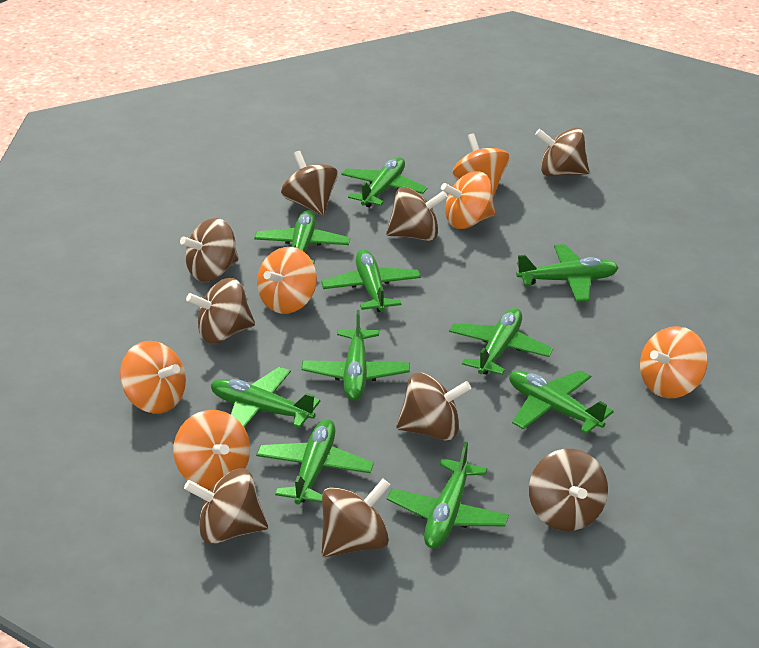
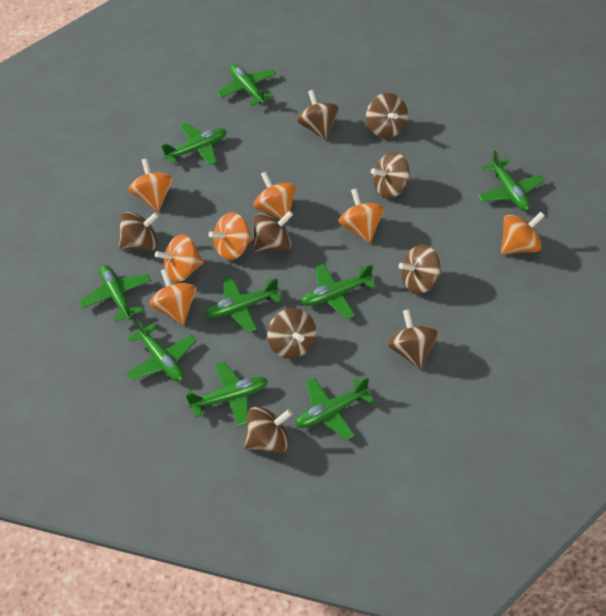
green plane: 10 -> 9
orange spinning top: 6 -> 7

